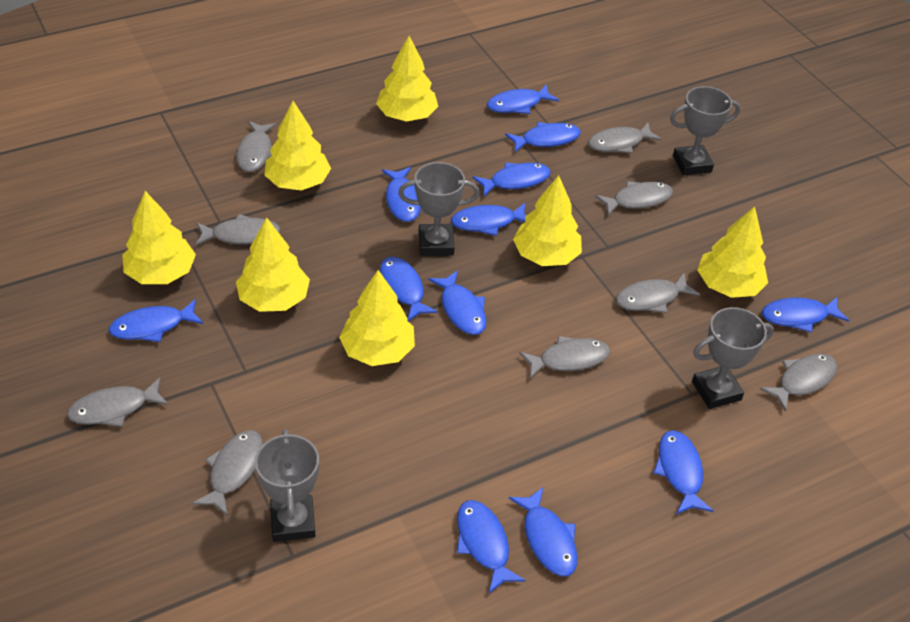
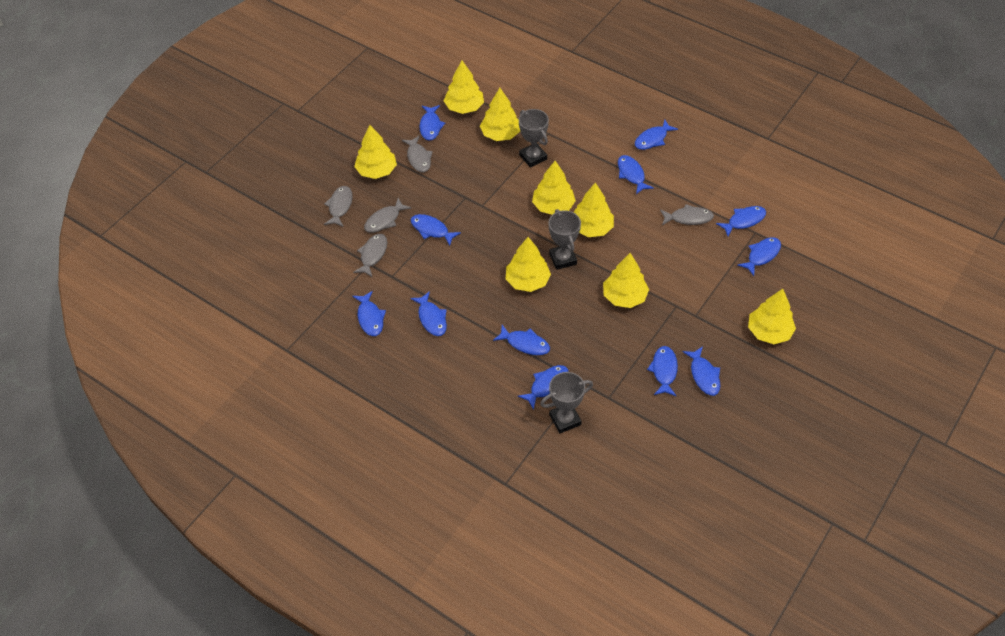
grey fish: 9 -> 5
grey trophy: 4 -> 3
yellow tree: 7 -> 8

